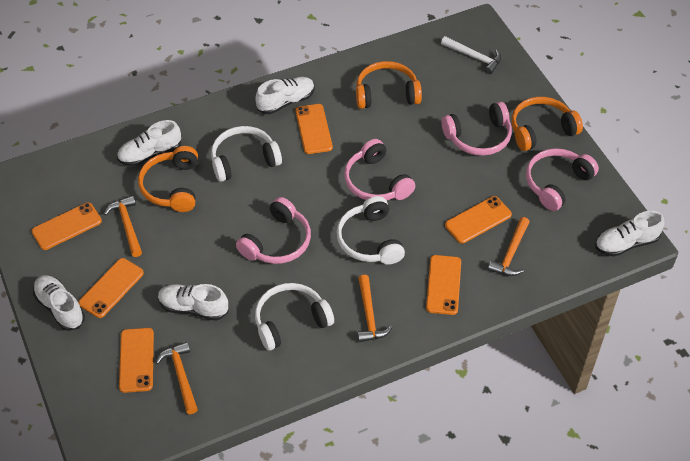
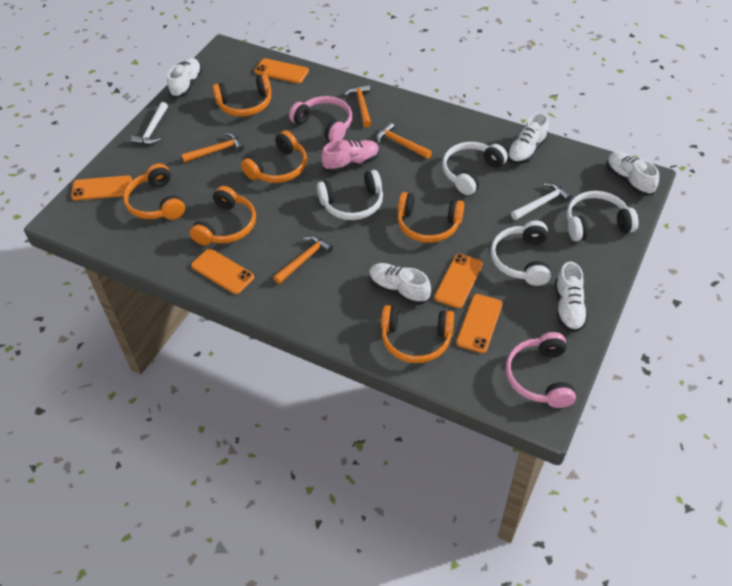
orange headphones: 3 -> 6
orange phone: 6 -> 5
pink headphones: 4 -> 2
pink shoe: 0 -> 1
white hammer: 1 -> 2
white headphones: 3 -> 4

